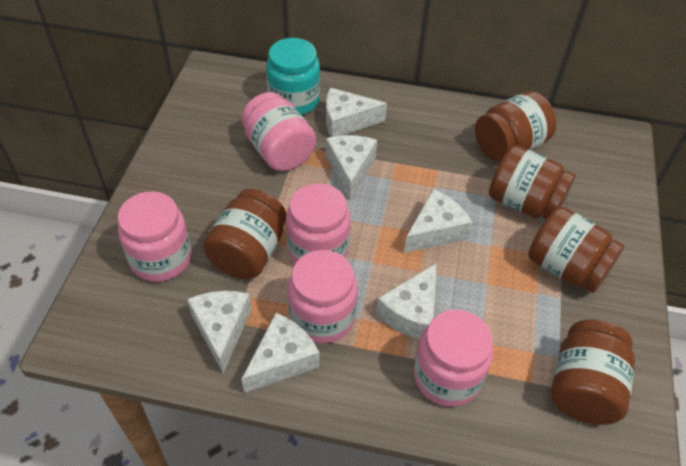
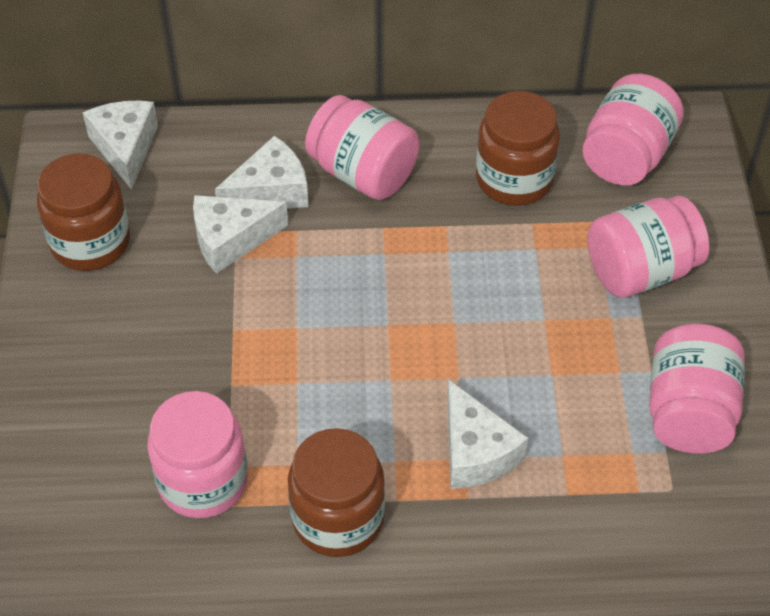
brown jar: 5 -> 3
turquoise jar: 1 -> 0
white cheese: 6 -> 4

